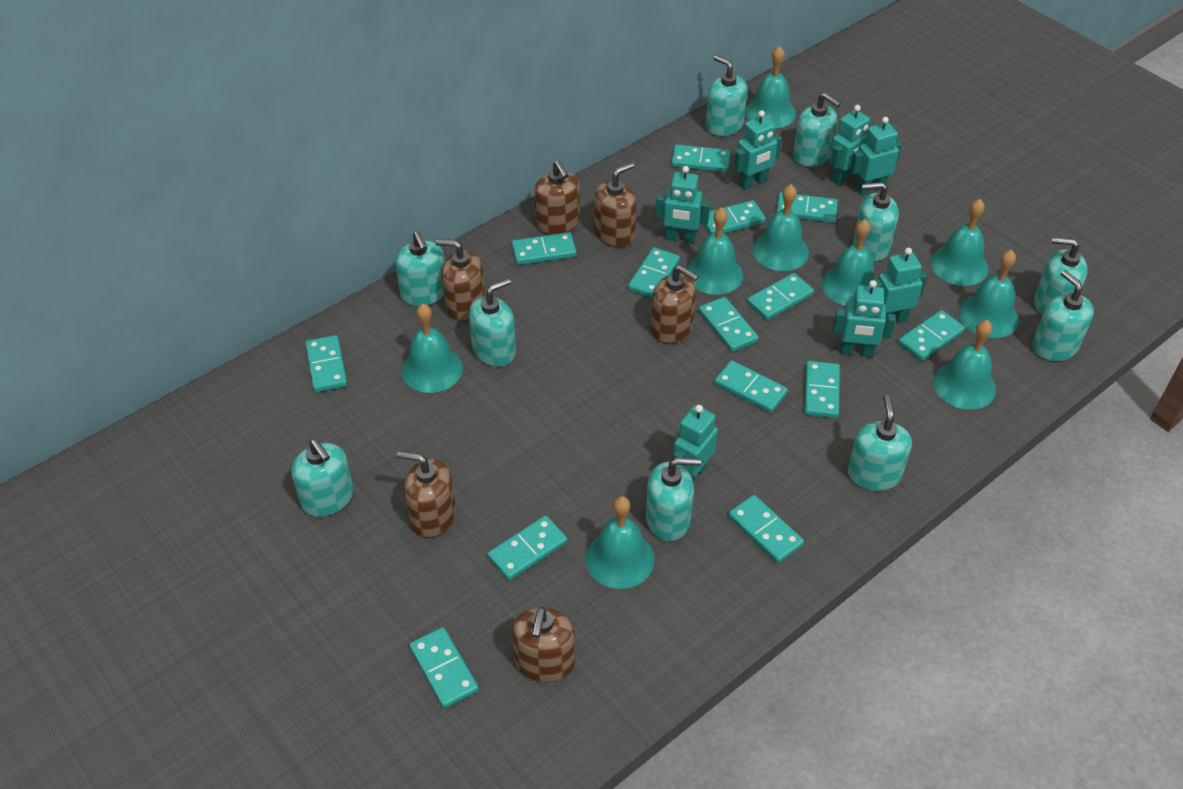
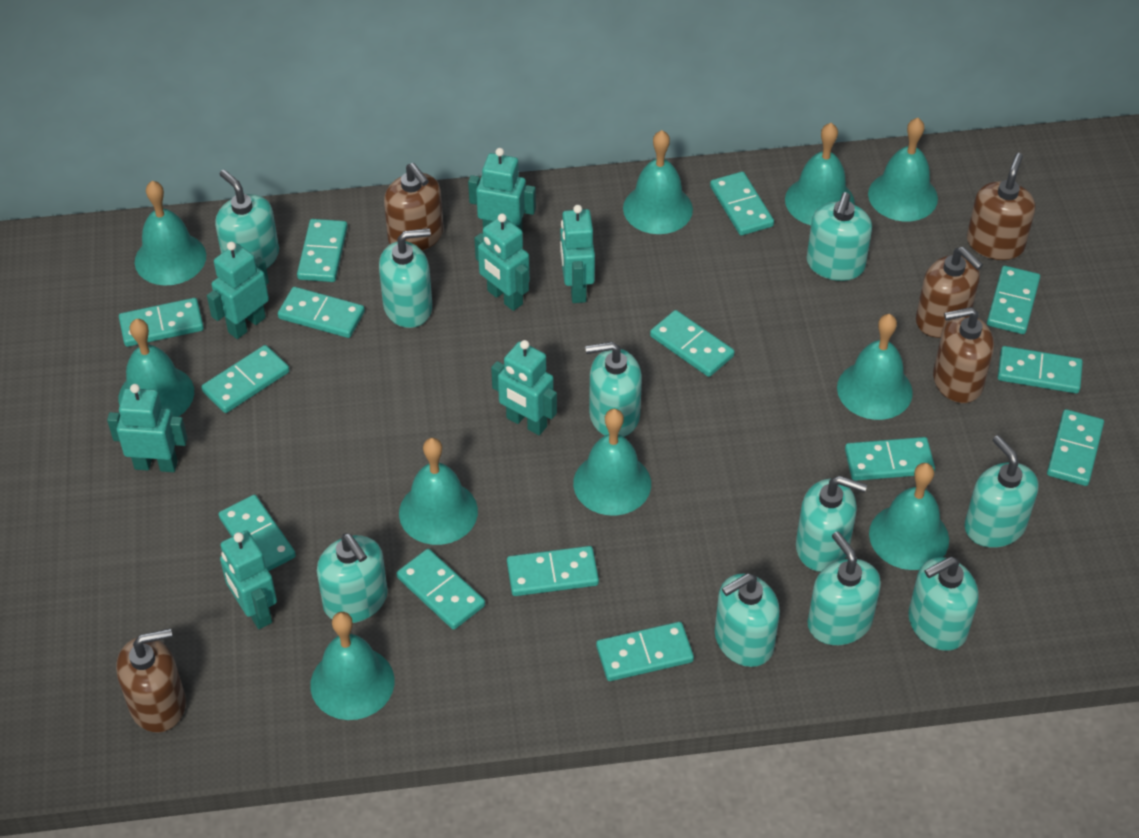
brown soap dispenser: 6 -> 5
turquoise bell: 9 -> 10

